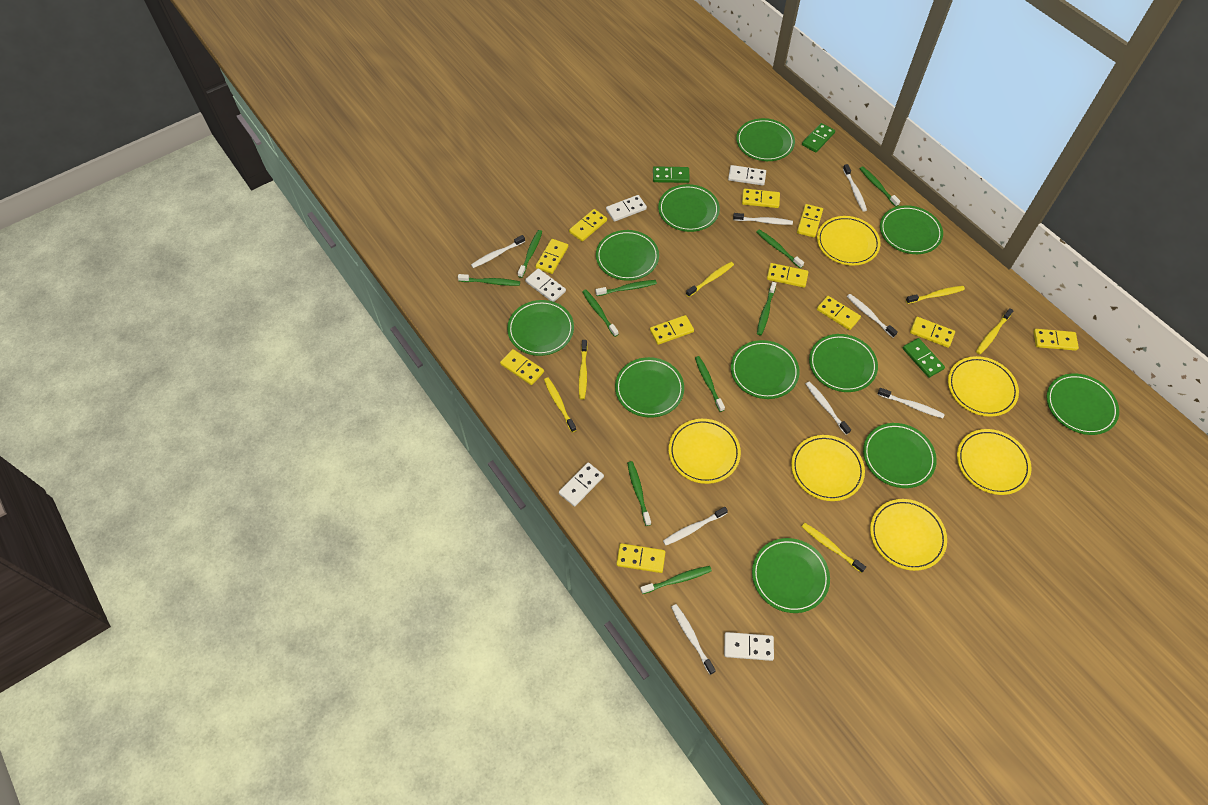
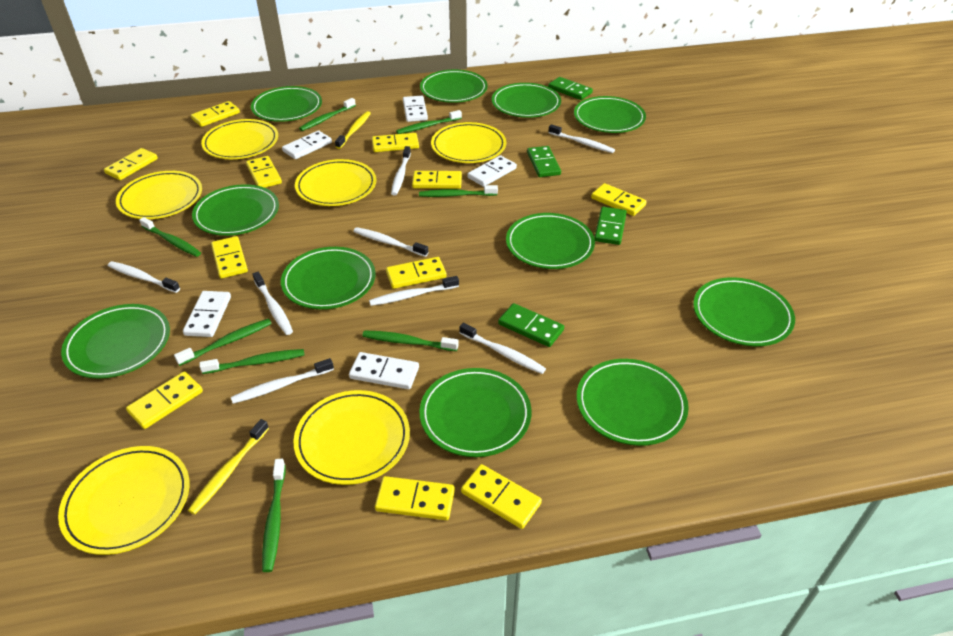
green domino: 3 -> 4
green toothbrush: 10 -> 8
yellow toothbrush: 6 -> 2

